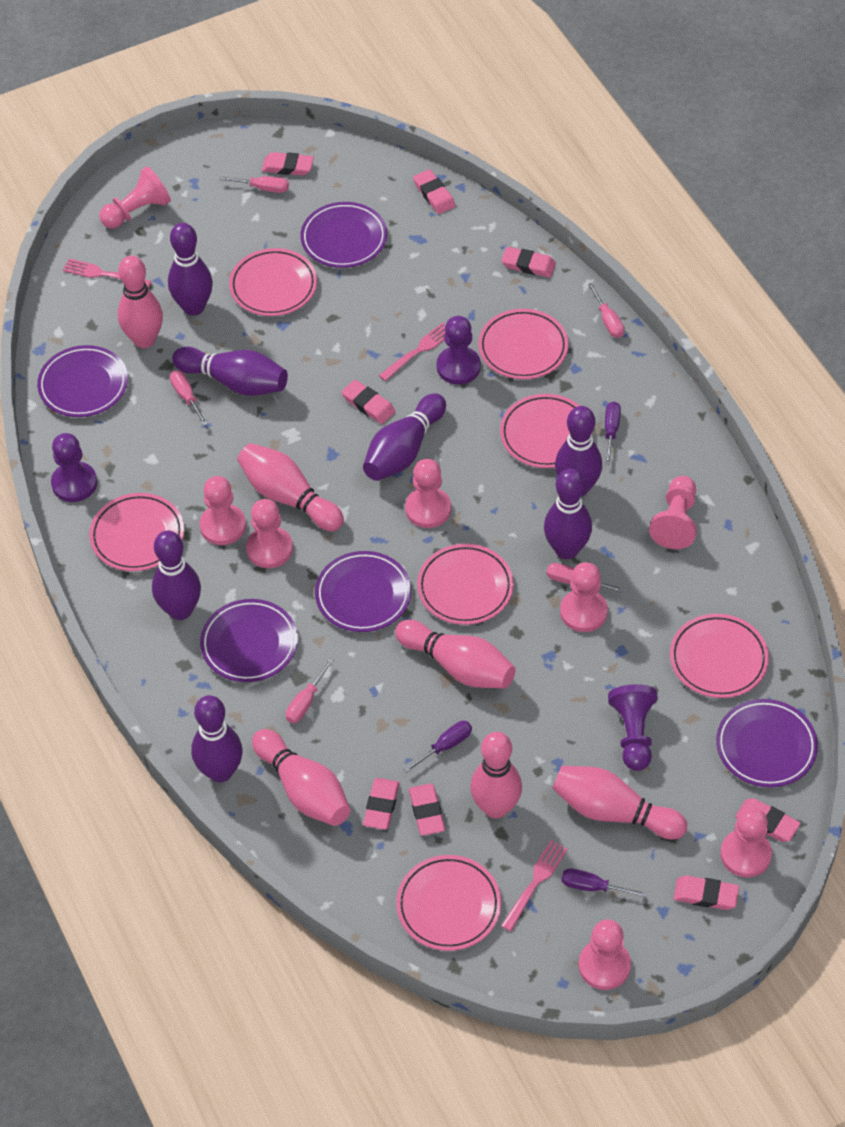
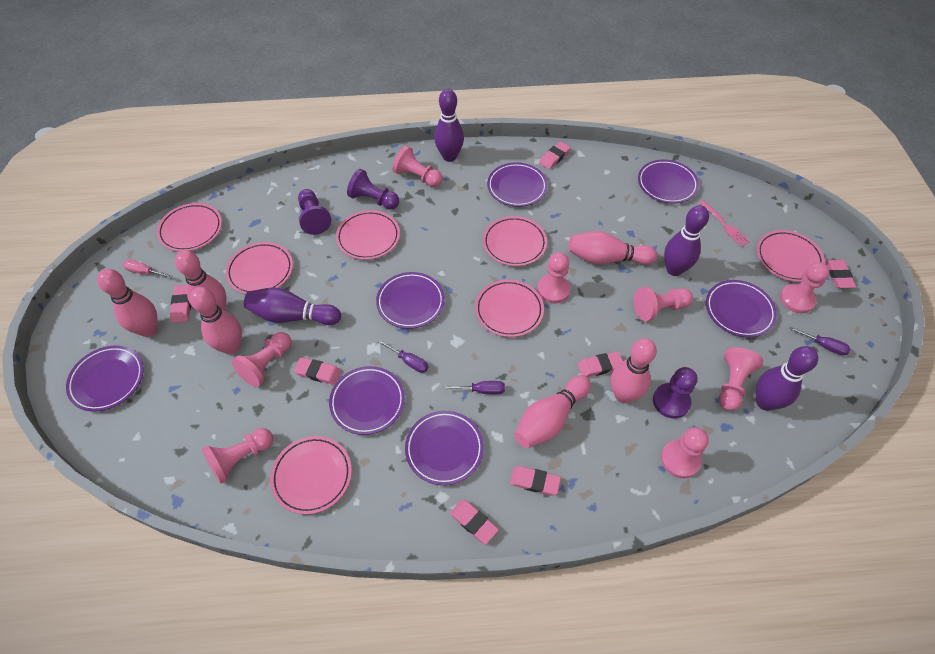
pink eraser: 8 -> 7
pink fork: 3 -> 1
pink screwdriver: 5 -> 1
purple bowling pin: 7 -> 4
purple plate: 5 -> 7

